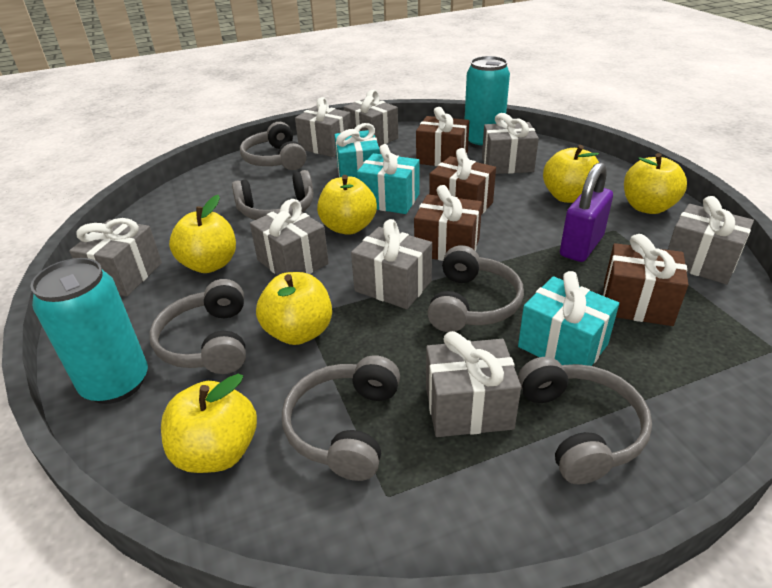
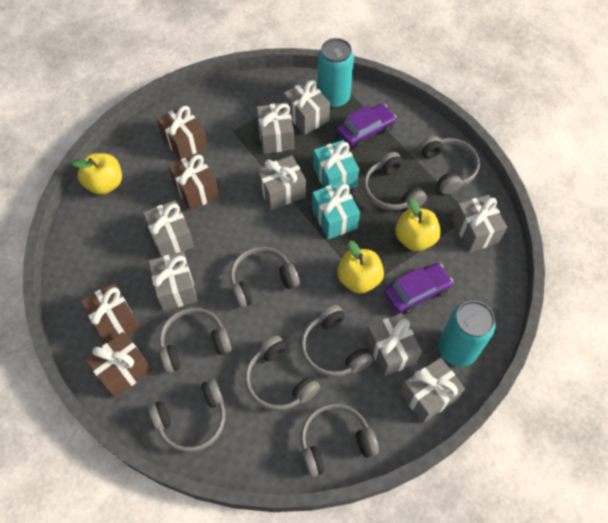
grey headphones: 6 -> 8
purple car: 0 -> 2
purple padlock: 1 -> 0
turquoise gift: 3 -> 2
yellow apple: 6 -> 3

